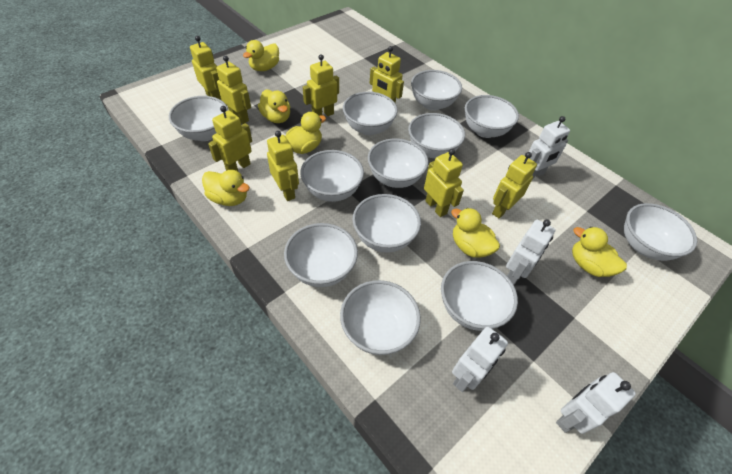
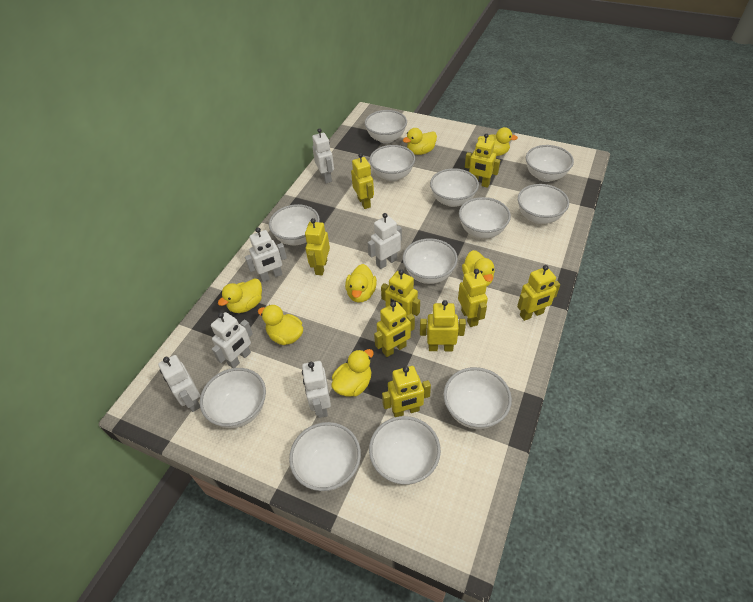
white robot: 4 -> 6
yellow duck: 6 -> 7
yellow robot: 8 -> 9

